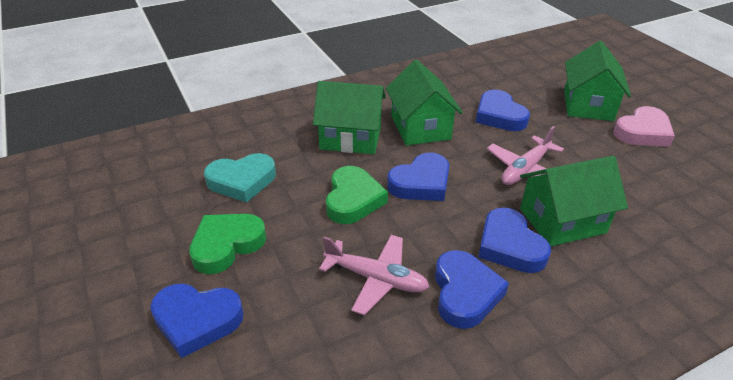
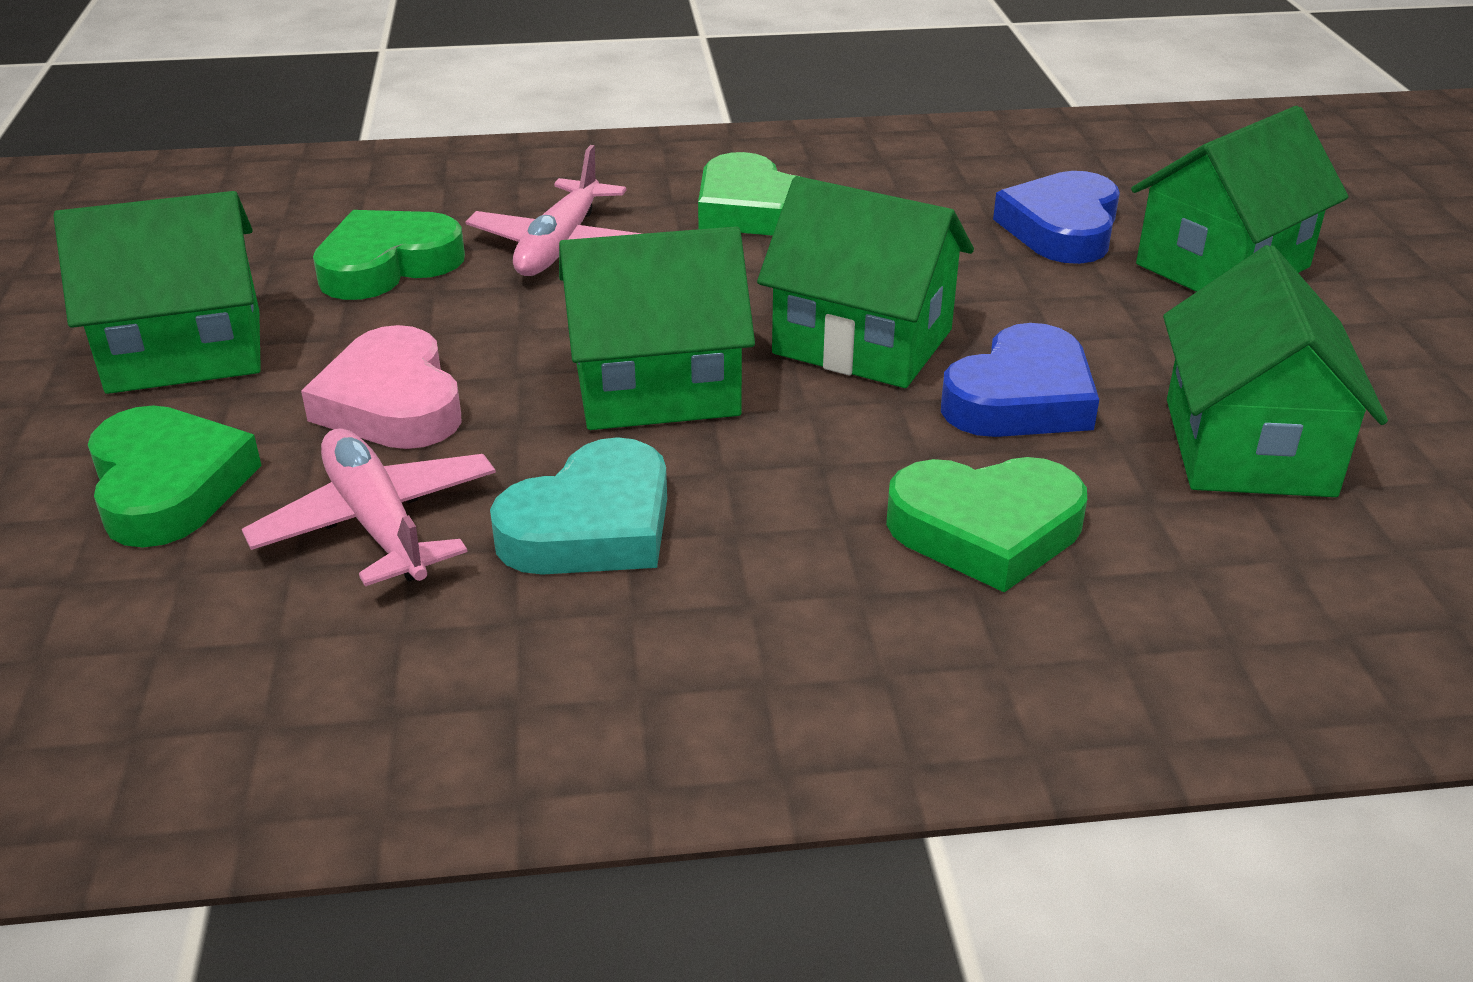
blue heart: 5 -> 2
green heart: 2 -> 4
green house: 4 -> 5

